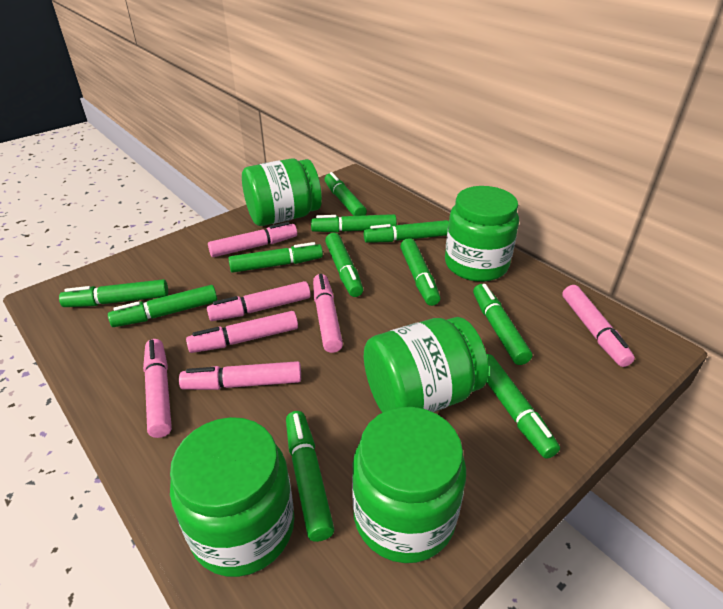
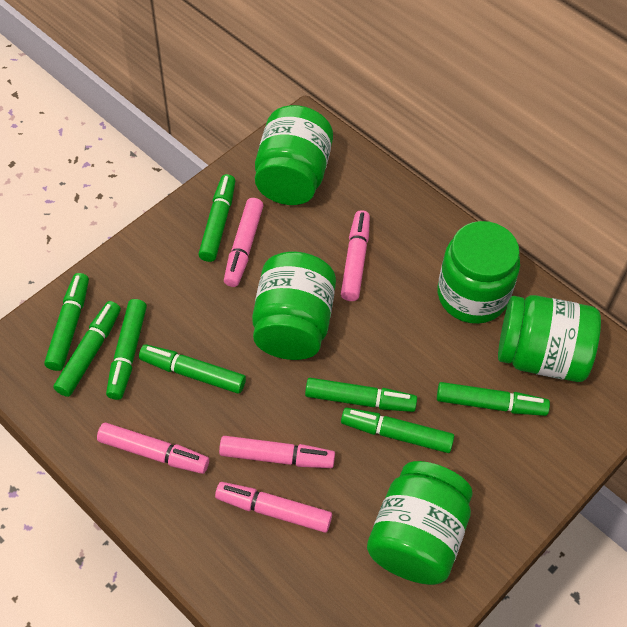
green marker: 11 -> 8
pink marker: 7 -> 5

